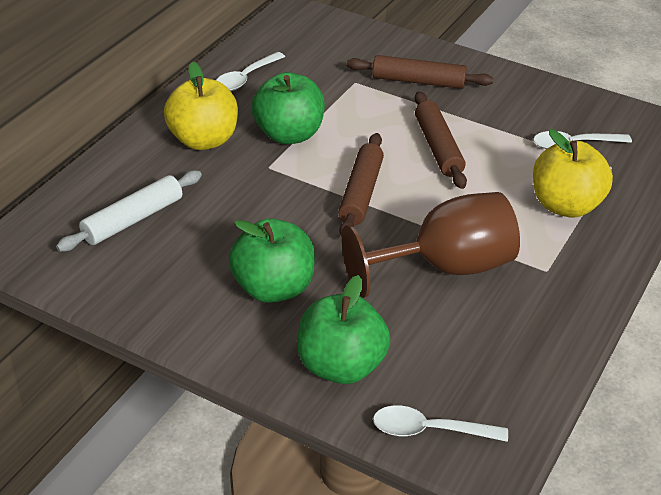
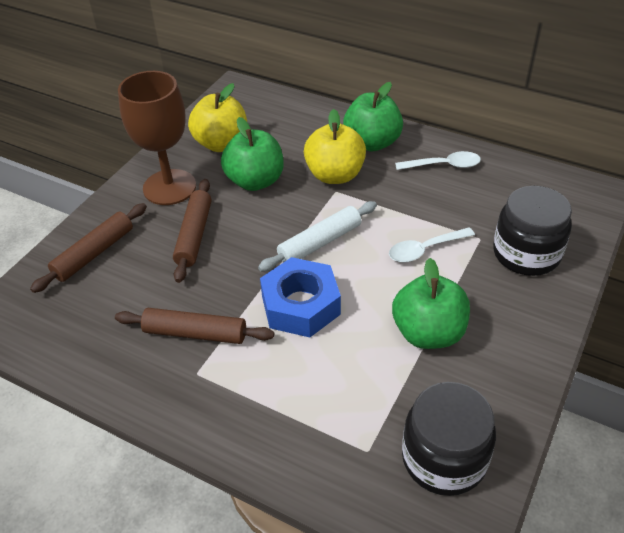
black jar: 0 -> 2
blue nut: 0 -> 1
white spoon: 3 -> 2

